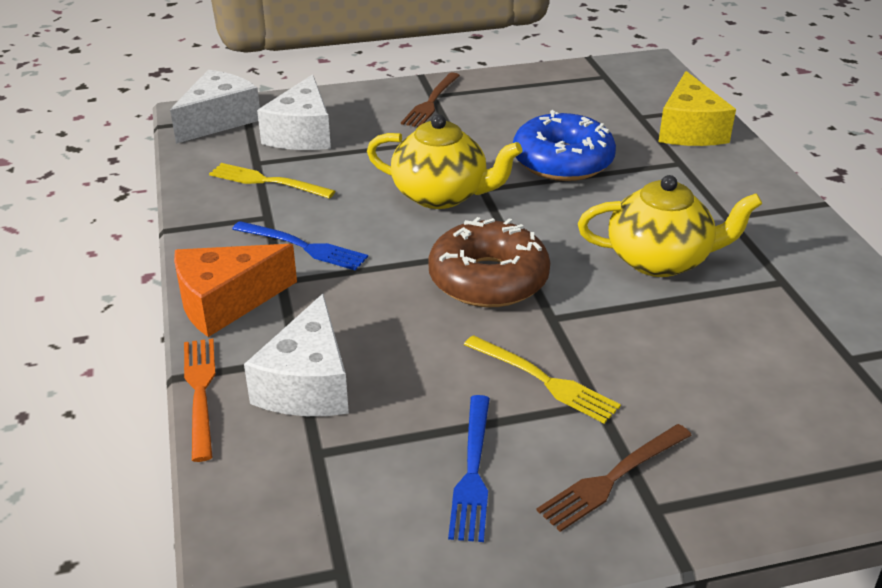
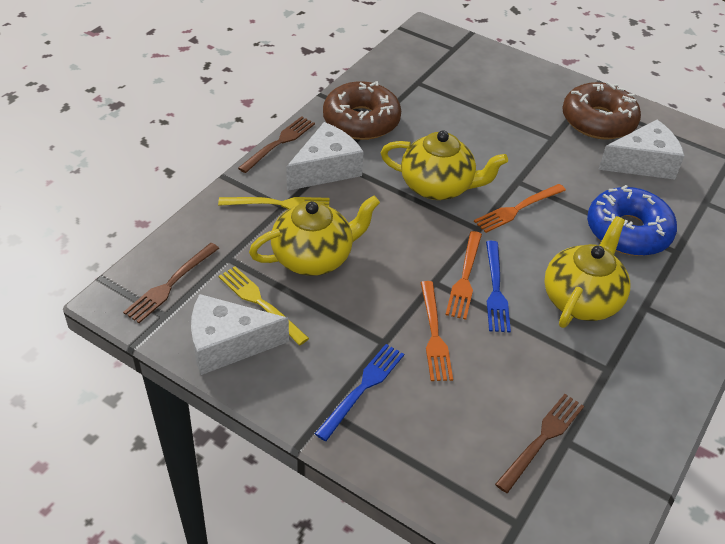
brown donut: 1 -> 2
brown fork: 2 -> 3
orange cheese: 1 -> 0
orange fork: 1 -> 3
yellow cheese: 1 -> 0
yellow teapot: 2 -> 3

